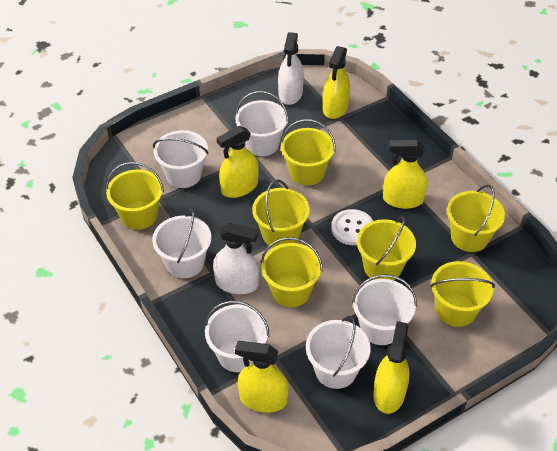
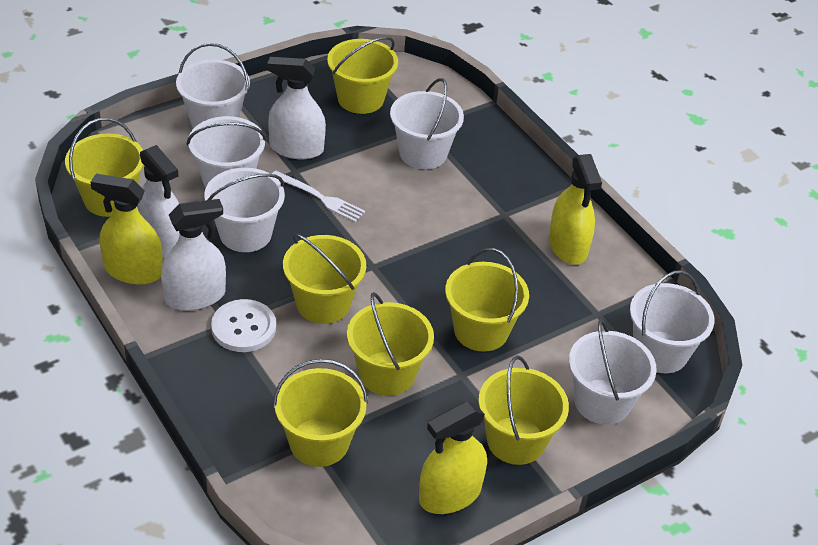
white fork: 0 -> 1
white spray bottle: 2 -> 3
yellow spray bottle: 5 -> 3

